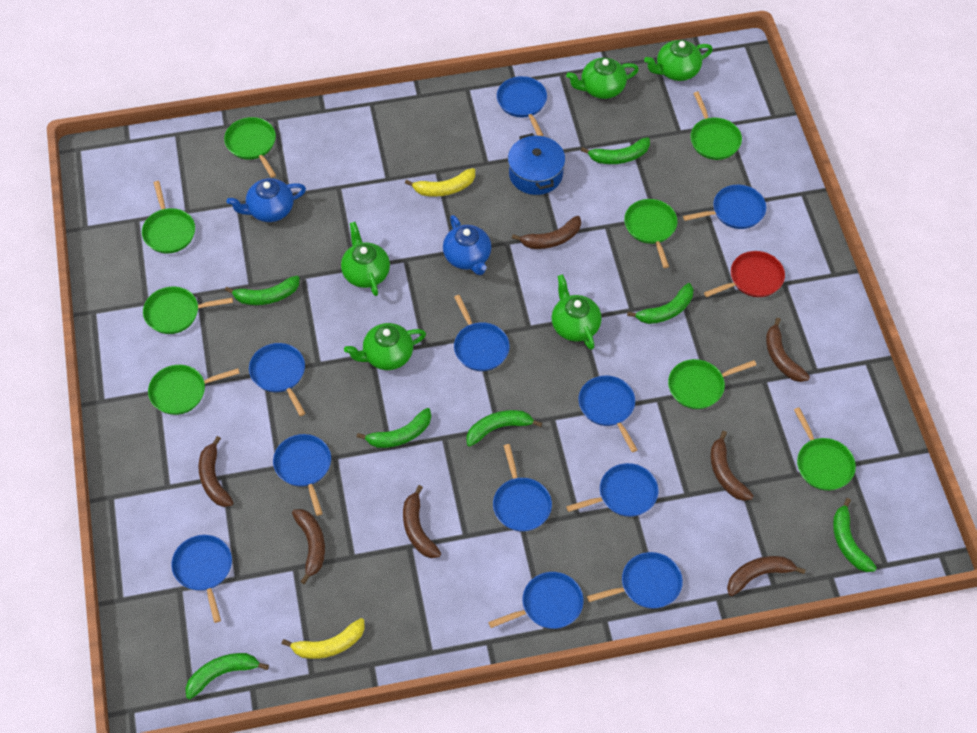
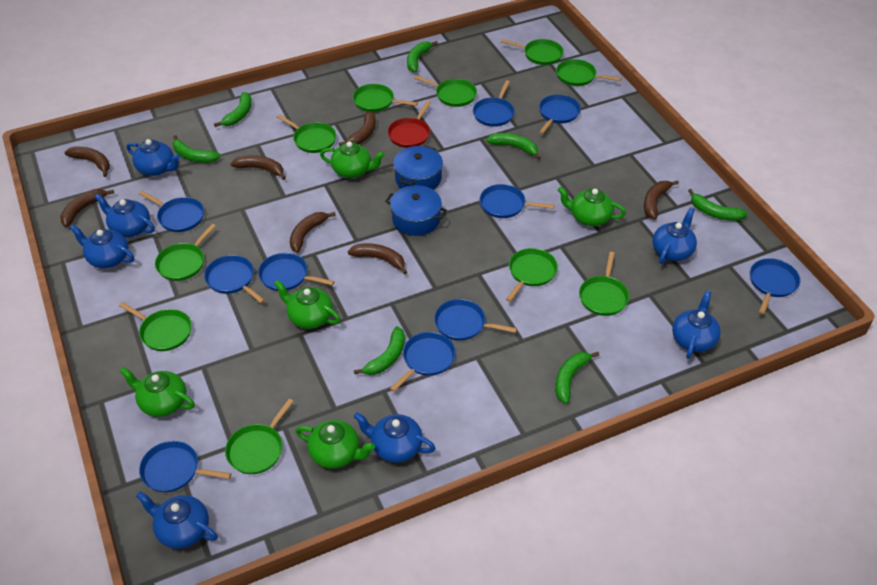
blue pan: 11 -> 10
blue pot: 1 -> 2
blue teapot: 2 -> 7
green pan: 8 -> 10
yellow banana: 2 -> 0

